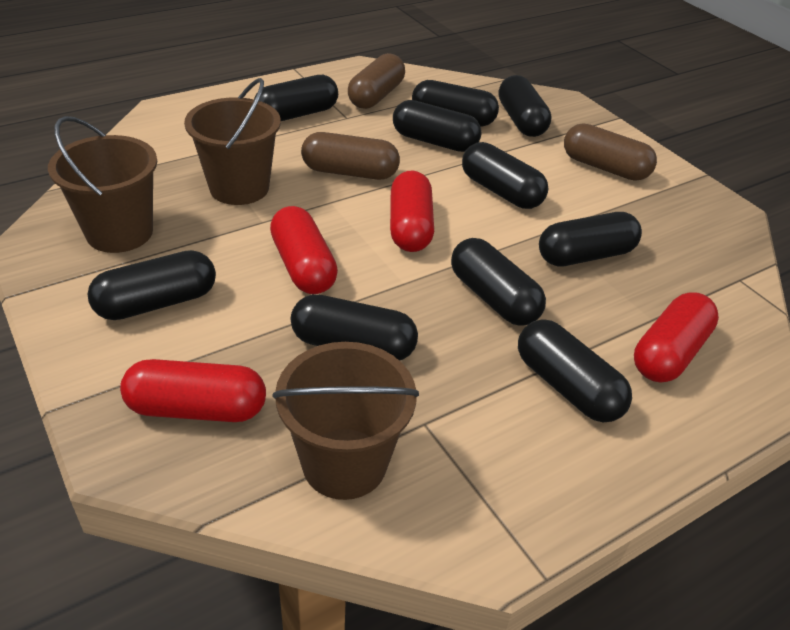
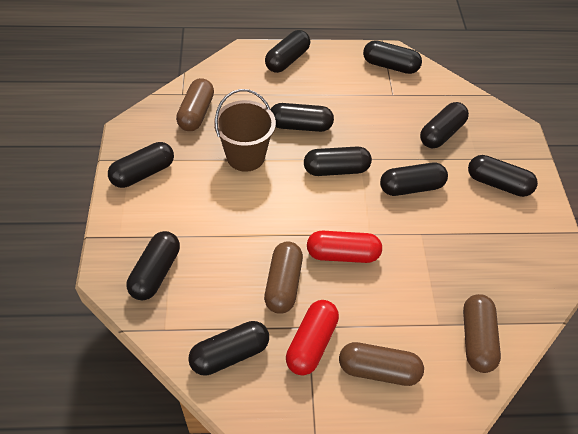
brown bucket: 3 -> 1
brown capsule: 3 -> 4
red capsule: 4 -> 2

